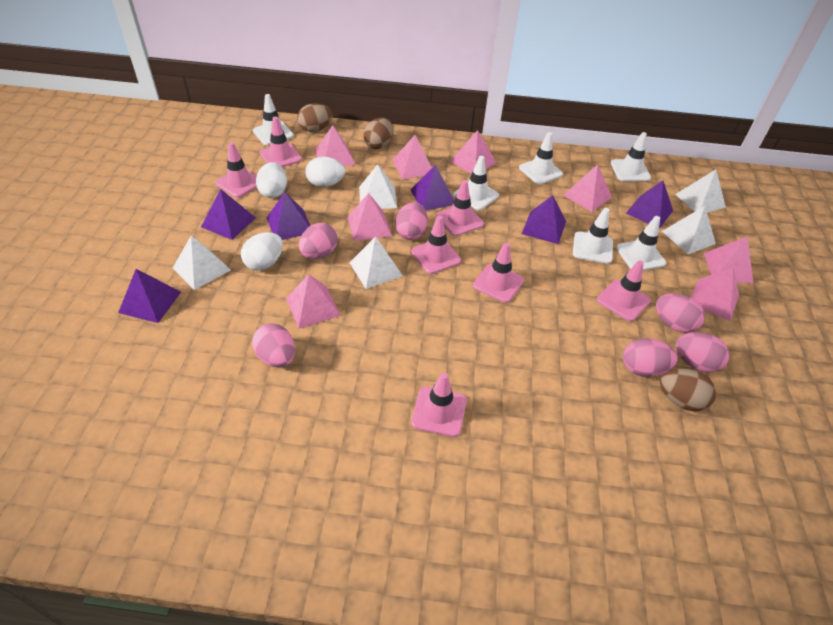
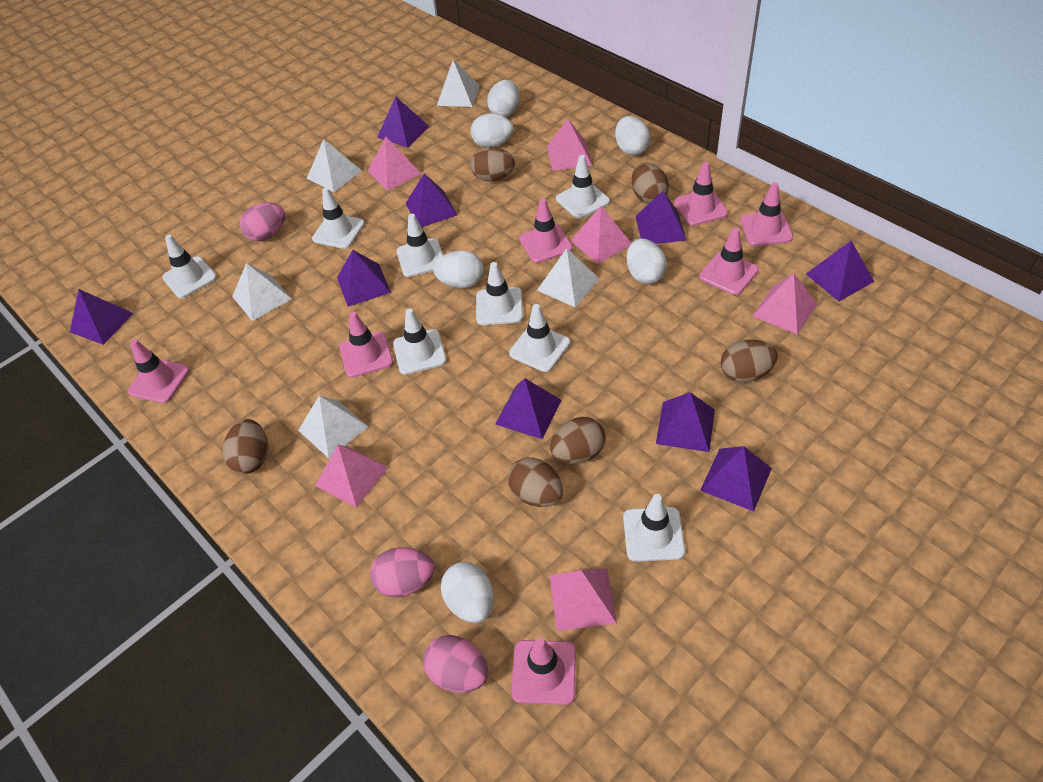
brown egg: 3 -> 6
pink egg: 6 -> 3
pink pyramid: 8 -> 6
purple pyramid: 6 -> 9
white egg: 3 -> 6
white traffic cone: 6 -> 8

